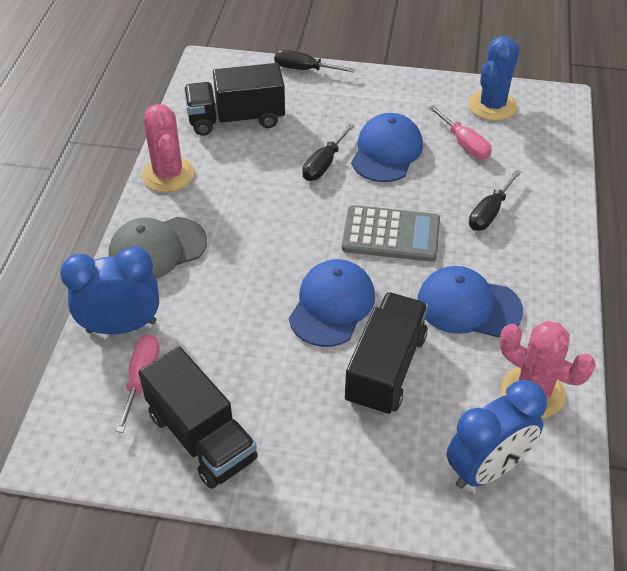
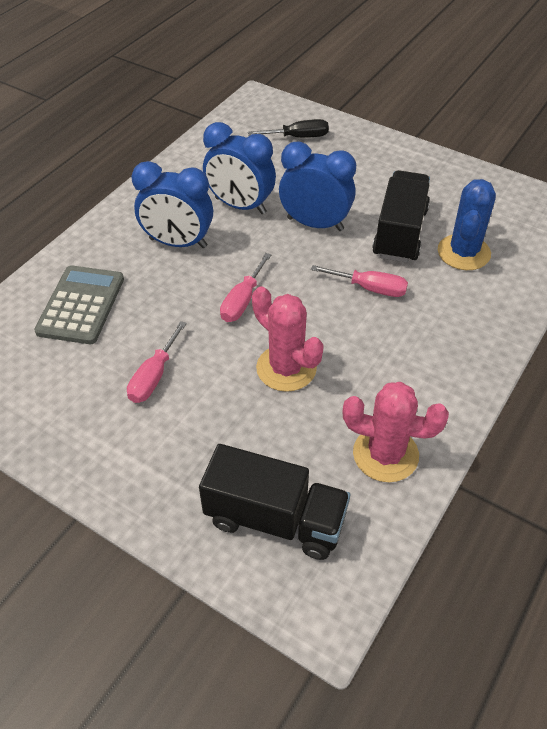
black screwdriver: 3 -> 1
black truck: 3 -> 2
blue cap: 3 -> 0
blue clock: 2 -> 3
grey cap: 1 -> 0
pink screwdriver: 2 -> 3

